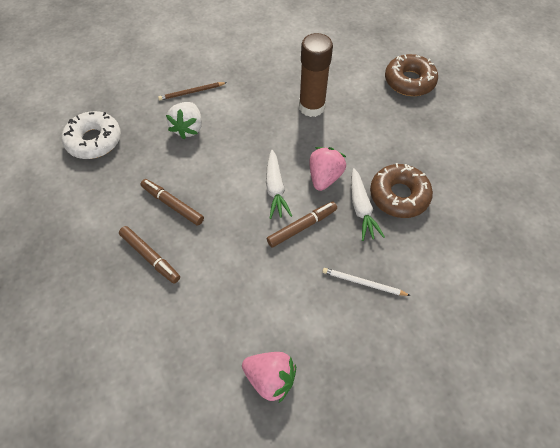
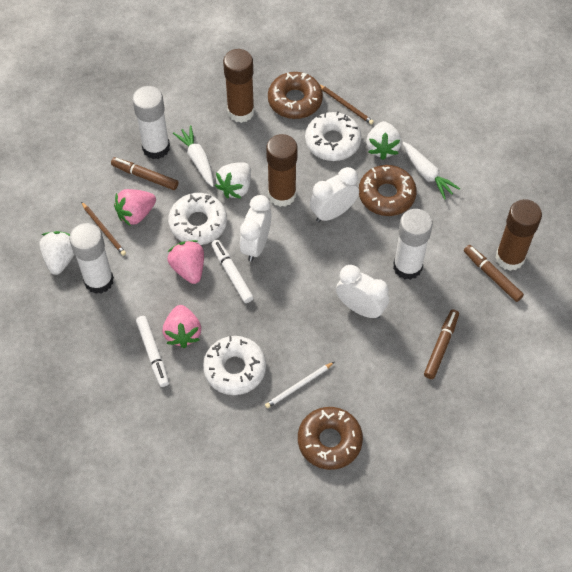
brown donut: 2 -> 3
brown glue stick: 1 -> 3
brown pencil: 1 -> 2
pink strawberry: 2 -> 3
white clock: 0 -> 3
white donut: 1 -> 3
white glue stick: 0 -> 3
white marker: 0 -> 2
white strawberry: 1 -> 3

